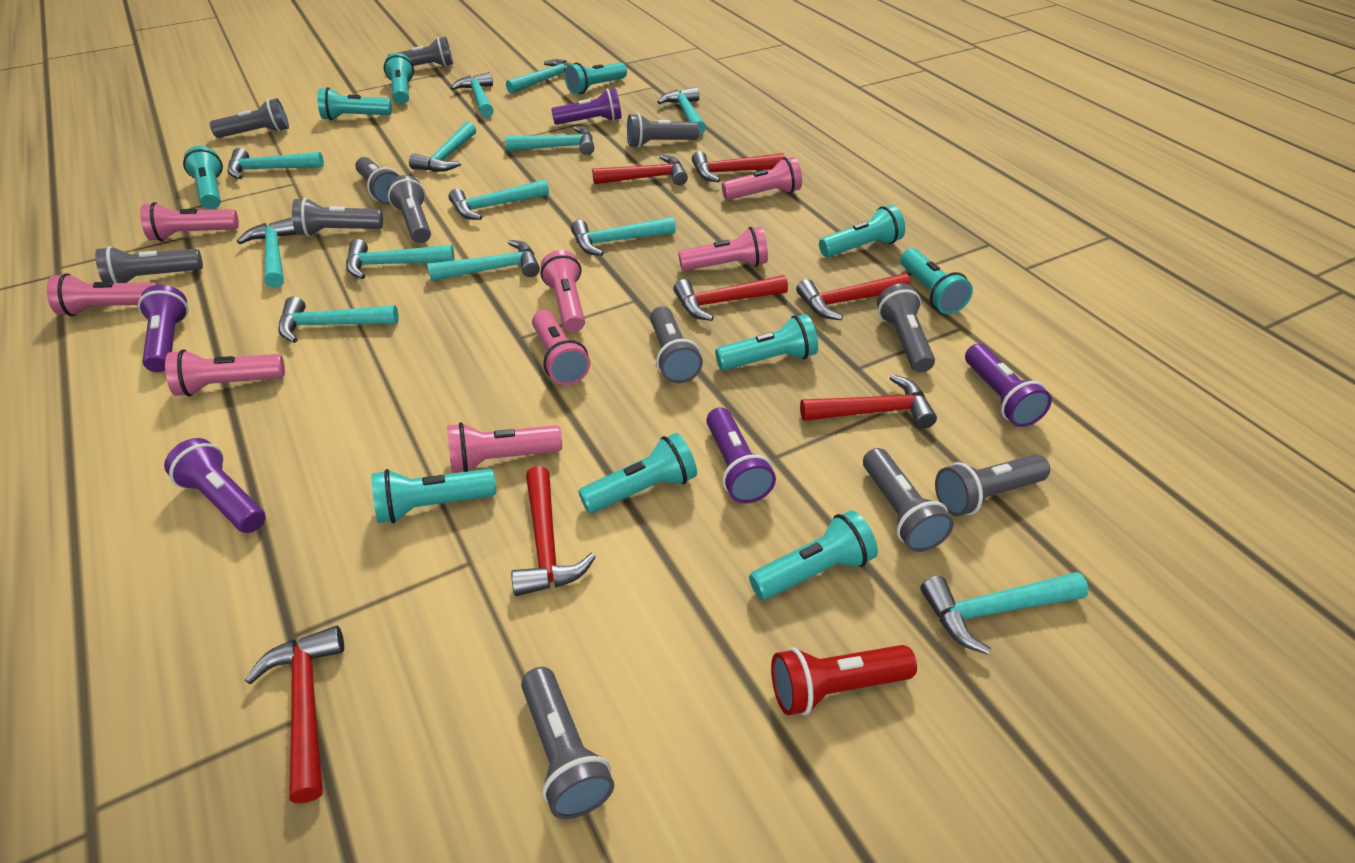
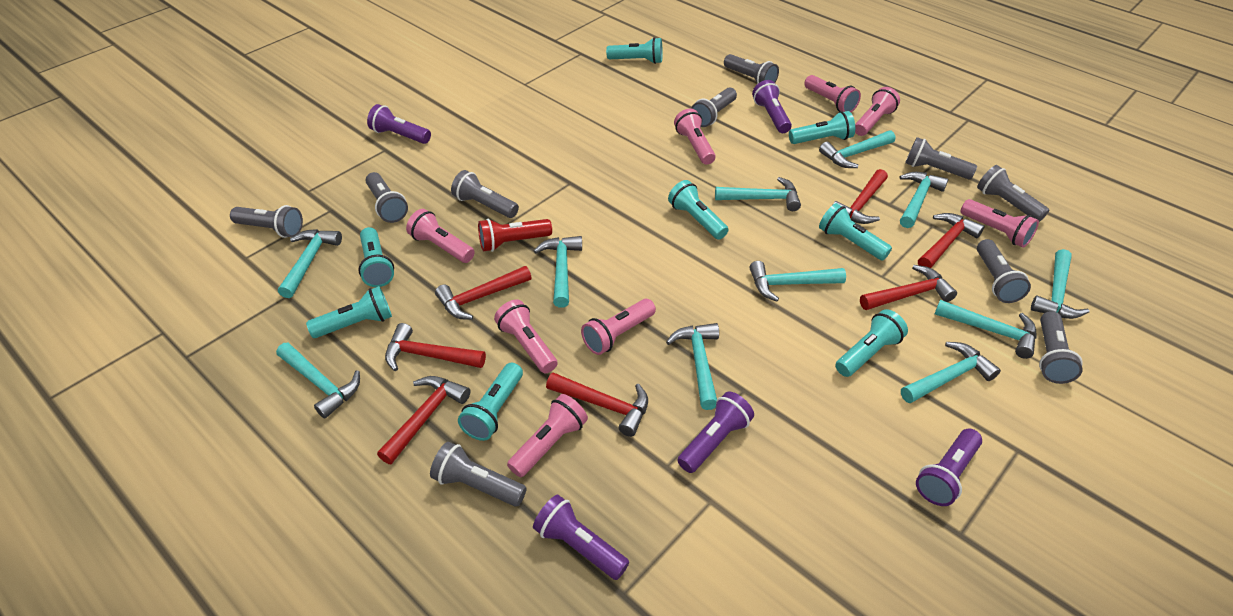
grey flashlight: 12 -> 10
turquoise flashlight: 10 -> 8
turquoise hammer: 13 -> 11

